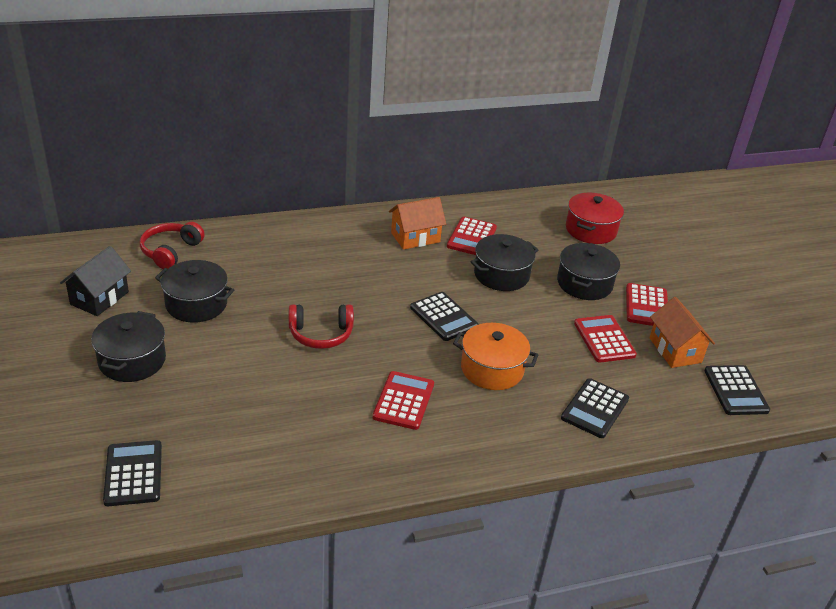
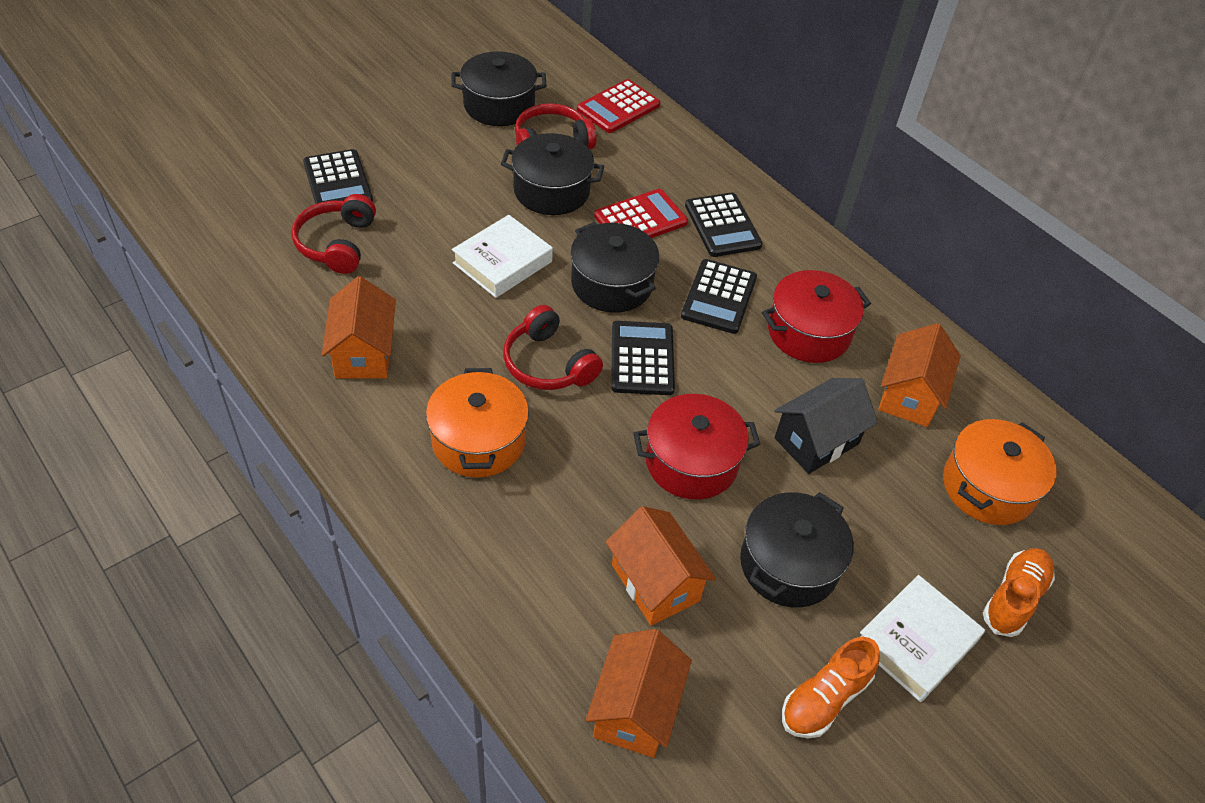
orange house: 2 -> 4
orange pot: 1 -> 2
orange shoe: 0 -> 2
red calculator: 4 -> 2
red headphones: 2 -> 3
red pot: 1 -> 2
white book: 0 -> 2

